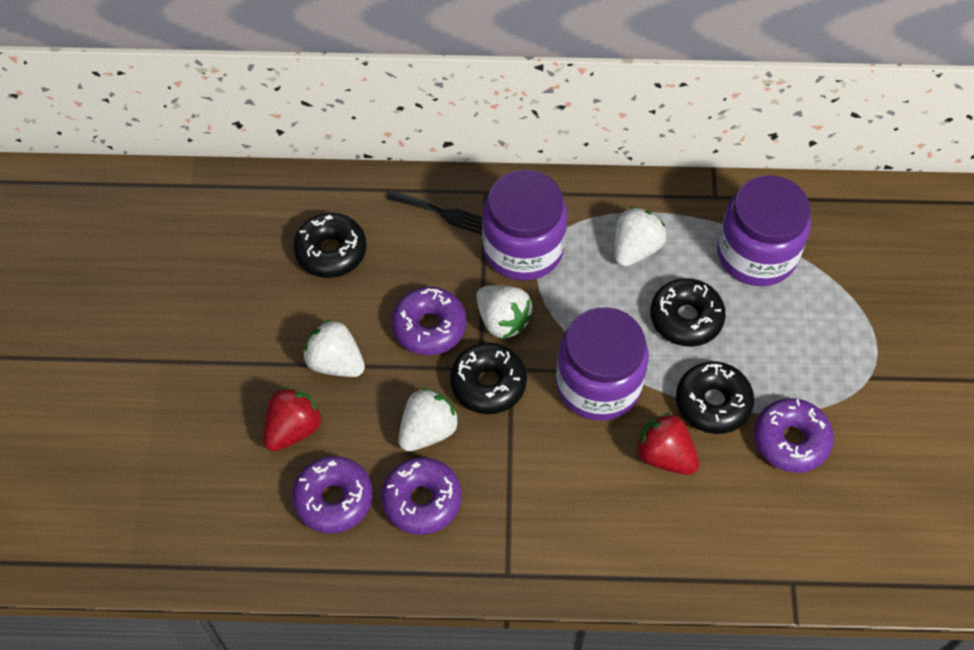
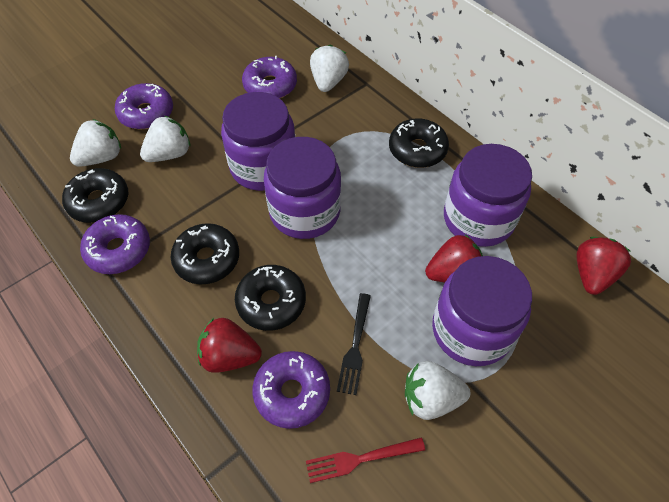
purple jar: 3 -> 4
red fork: 0 -> 1
red strawberry: 2 -> 3

